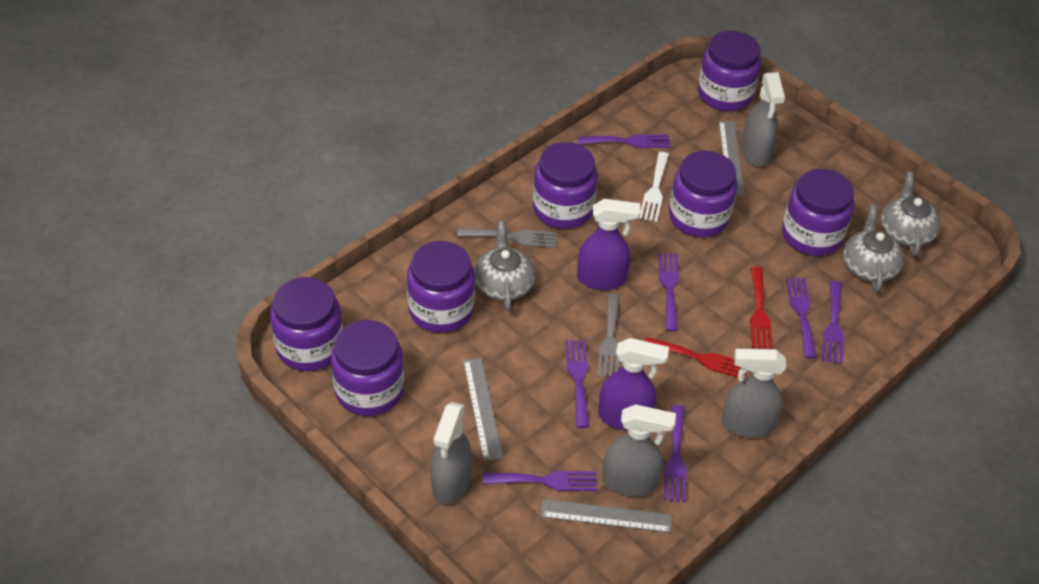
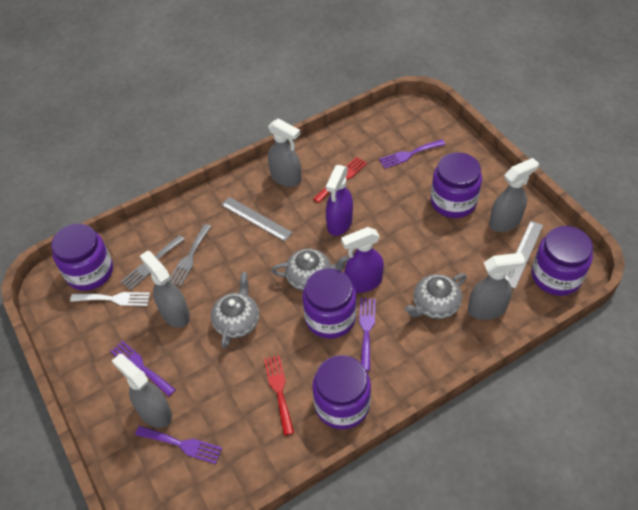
grey ruler: 3 -> 2
grey spray bottle: 4 -> 5
purple fork: 7 -> 4
purple jar: 7 -> 5

